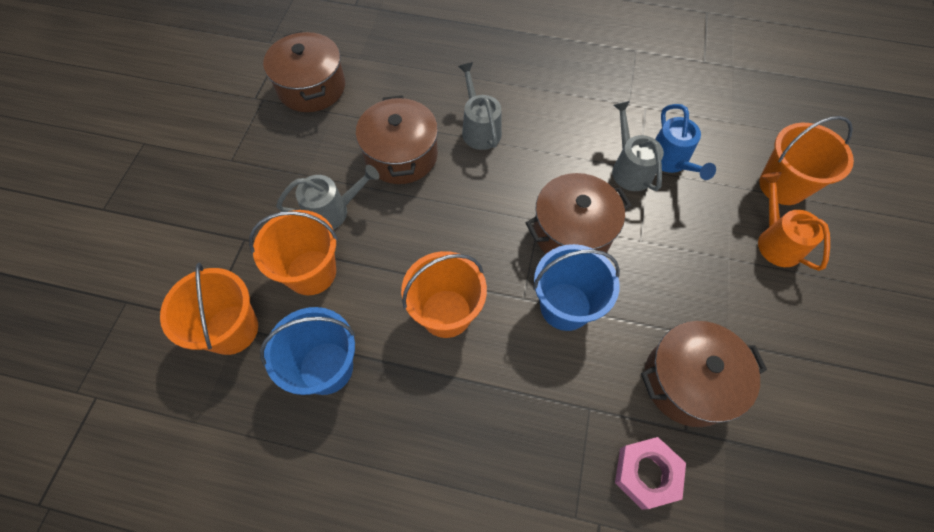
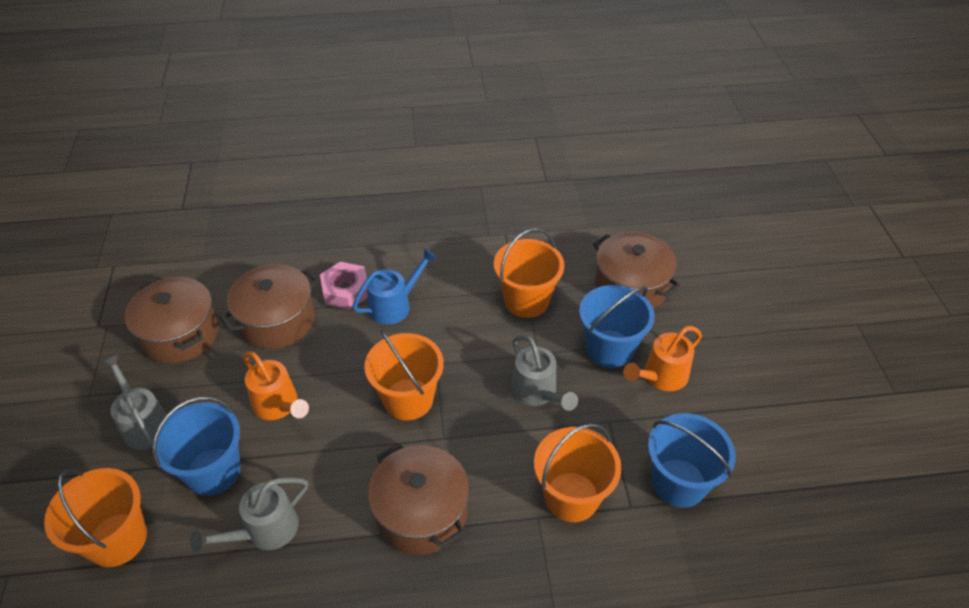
blue bucket: 2 -> 3
orange watering can: 1 -> 2

